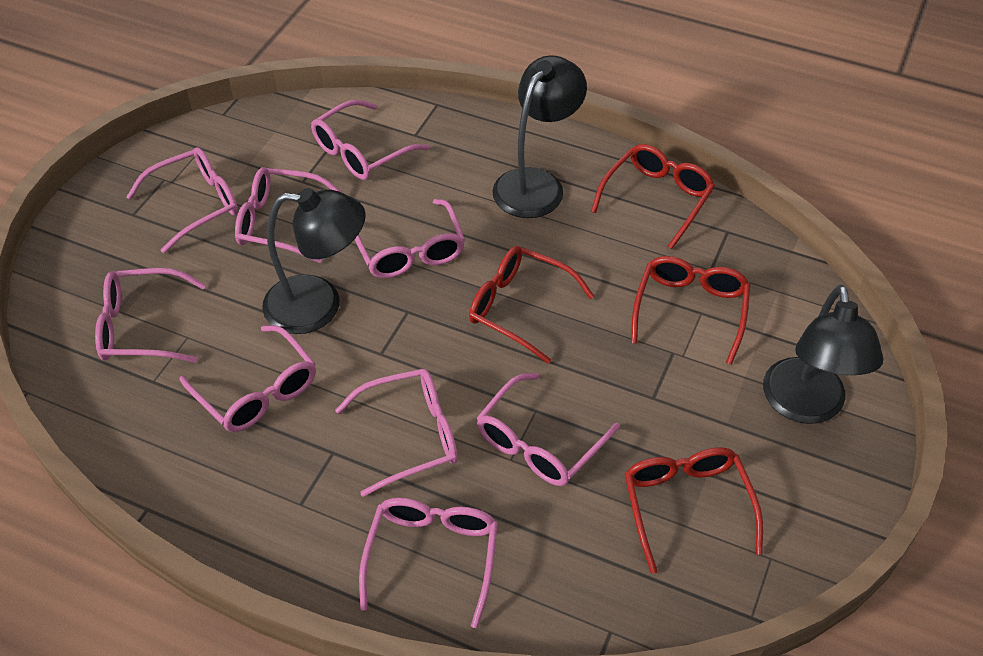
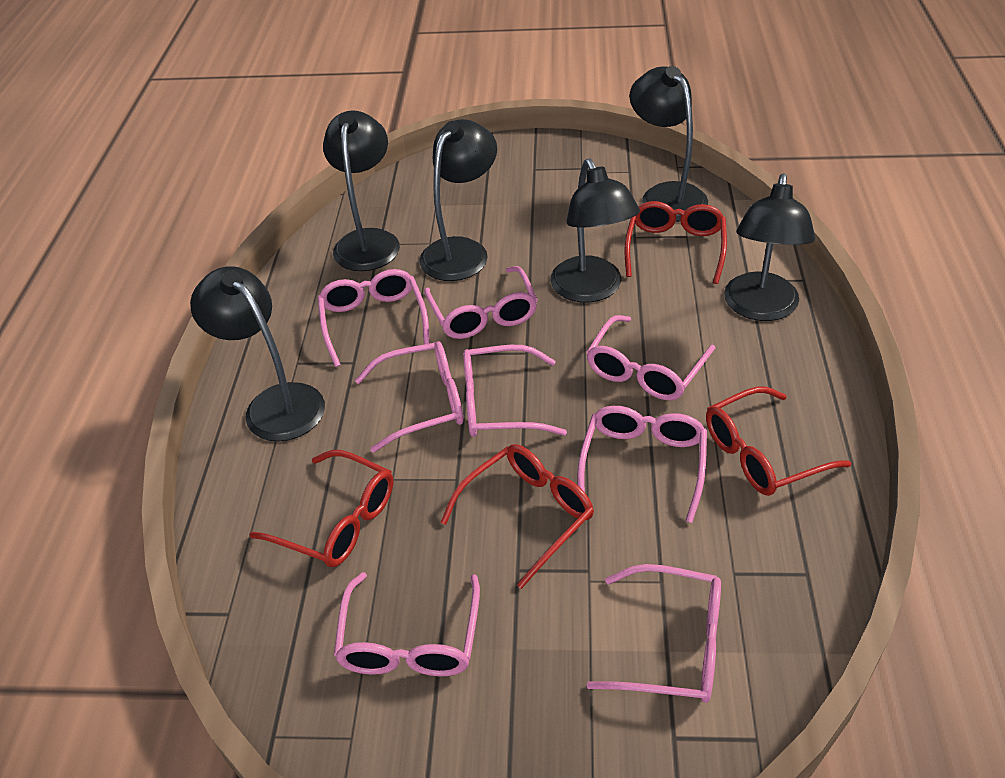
black lamp: 3 -> 6
pink glasses: 9 -> 8

